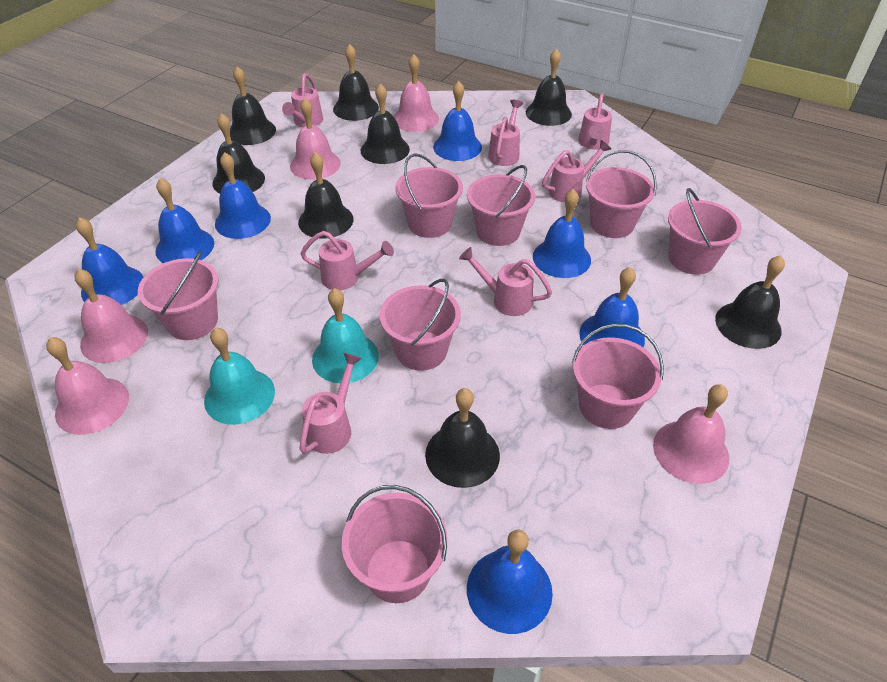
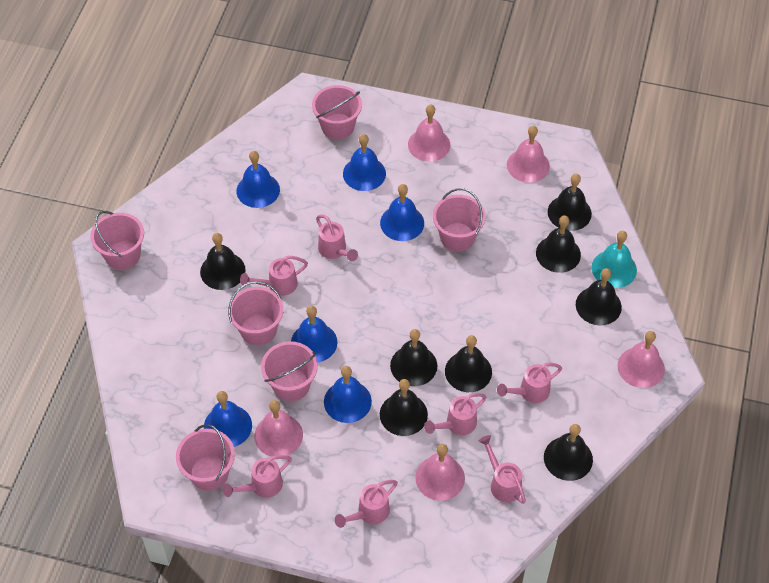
blue bell: 7 -> 6
pink bucket: 8 -> 6
turquoise bell: 2 -> 1

